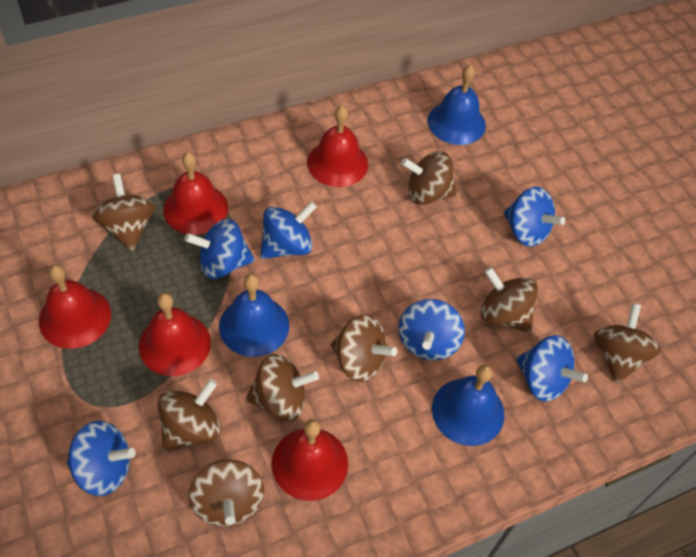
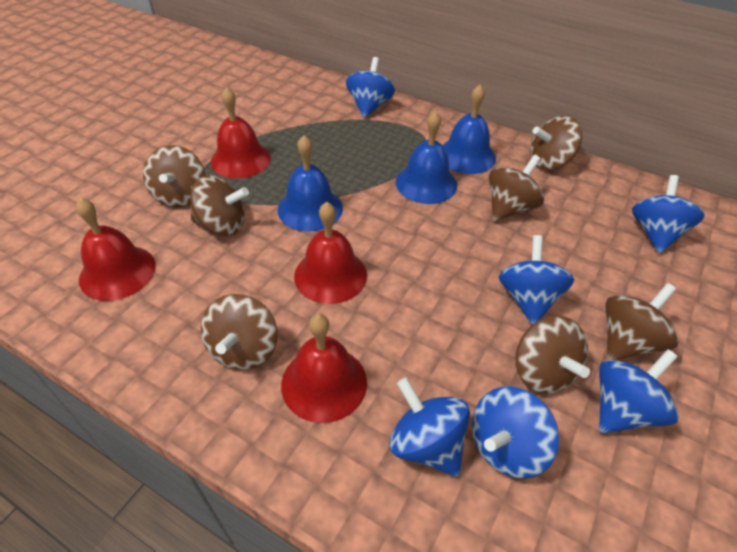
brown spinning top: 8 -> 7
red bell: 5 -> 4

